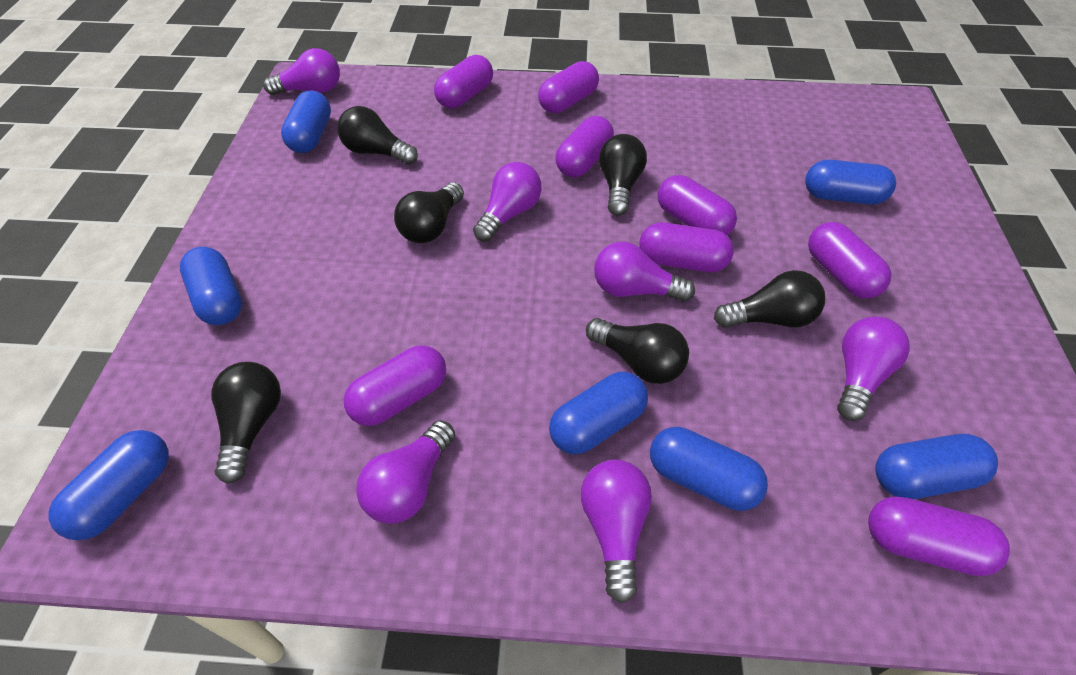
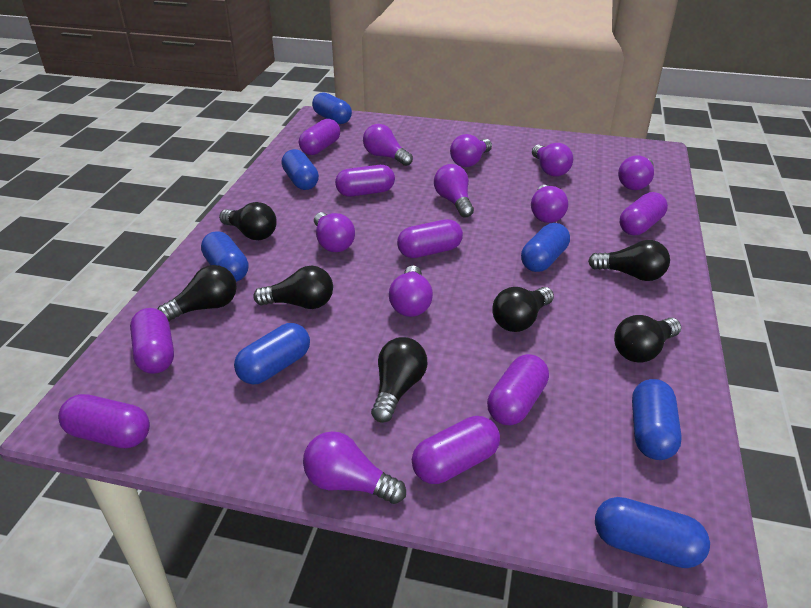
black light bulb: 6 -> 7
purple light bulb: 6 -> 9

